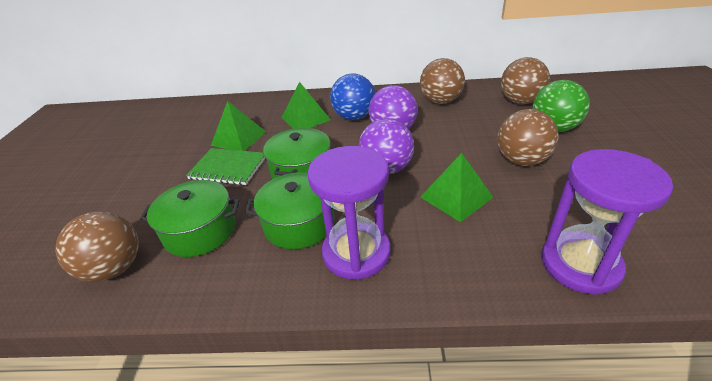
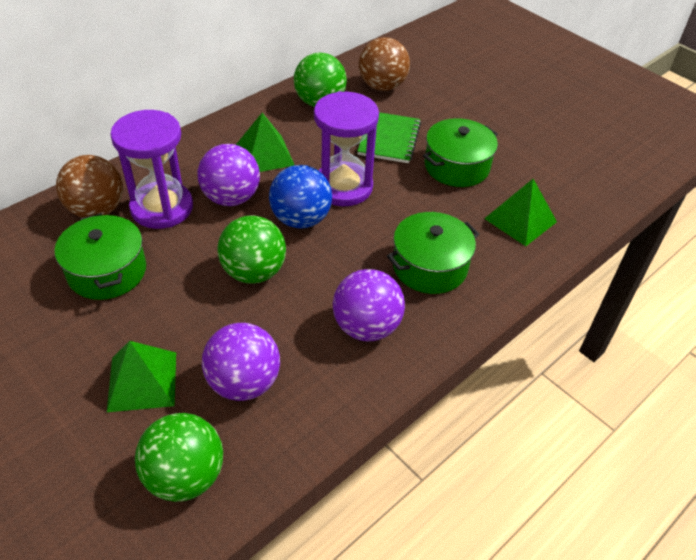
brown ball: 4 -> 2
green ball: 1 -> 3
purple ball: 2 -> 3

